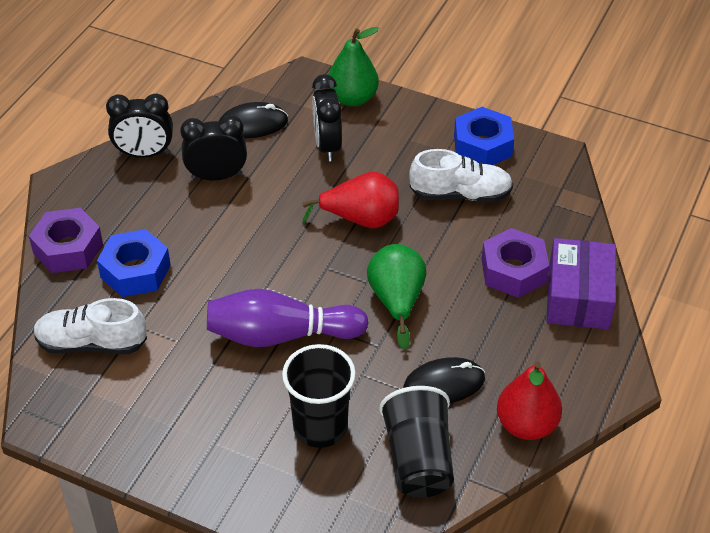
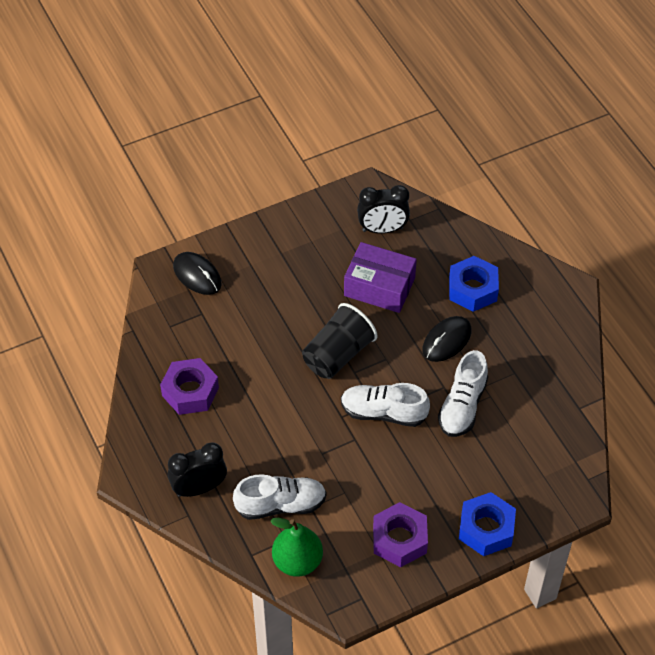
black clock: 3 -> 2
black cup: 2 -> 1
green pear: 2 -> 1
purple bowling pin: 1 -> 0
red pear: 2 -> 0
white shoe: 2 -> 3

